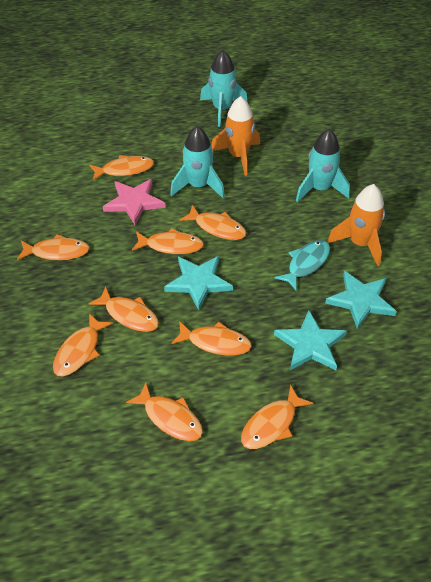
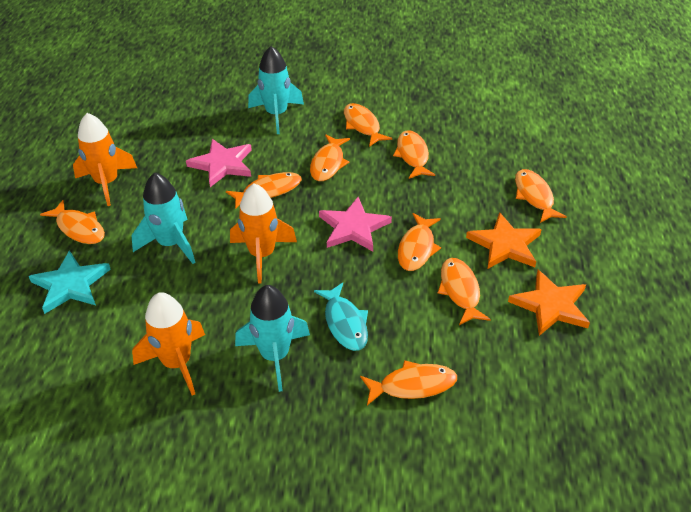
orange rocket: 2 -> 3
orange star: 0 -> 2
pink star: 1 -> 2
turquoise star: 3 -> 1

